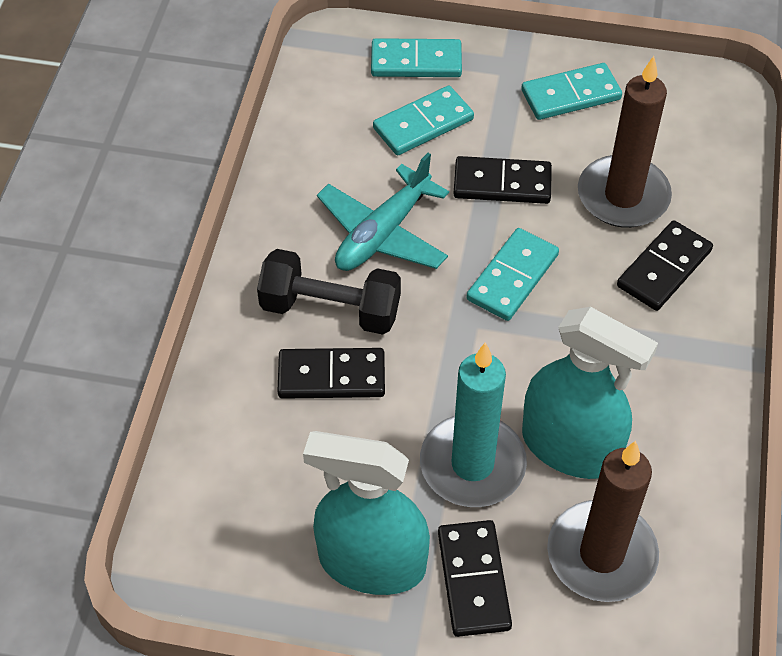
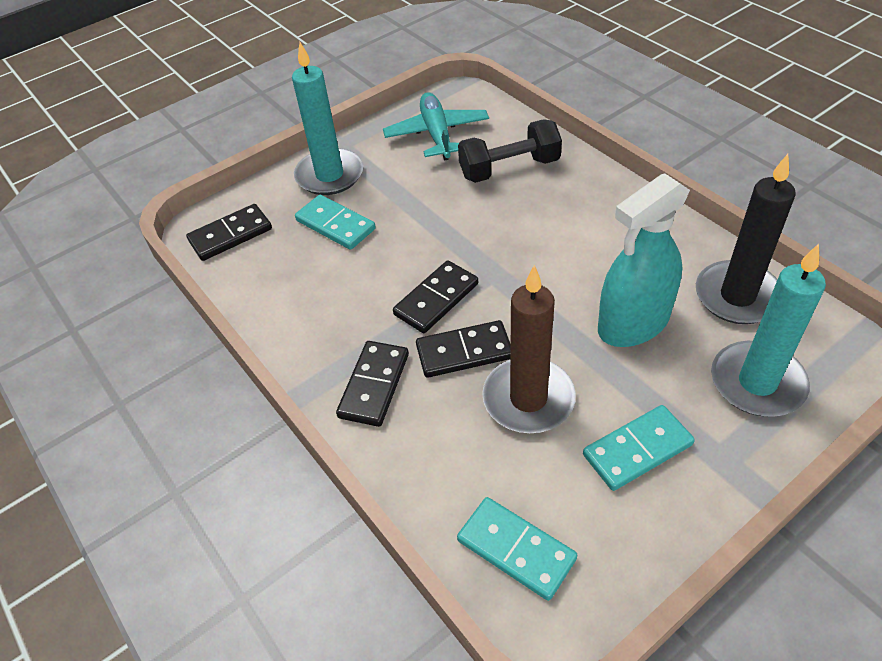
black candle: 0 -> 1
brown candle: 2 -> 1
turquoise candle: 1 -> 2
turquoise domino: 4 -> 3
turquoise spray bottle: 2 -> 1

